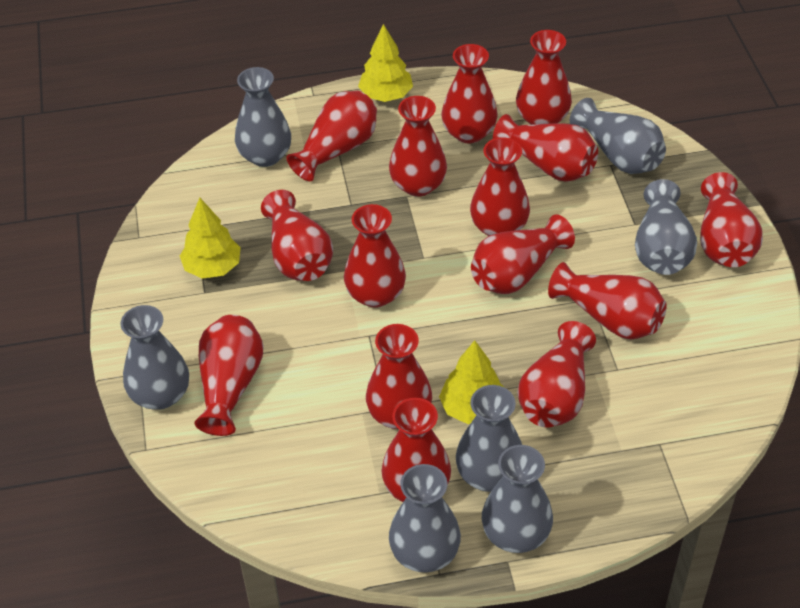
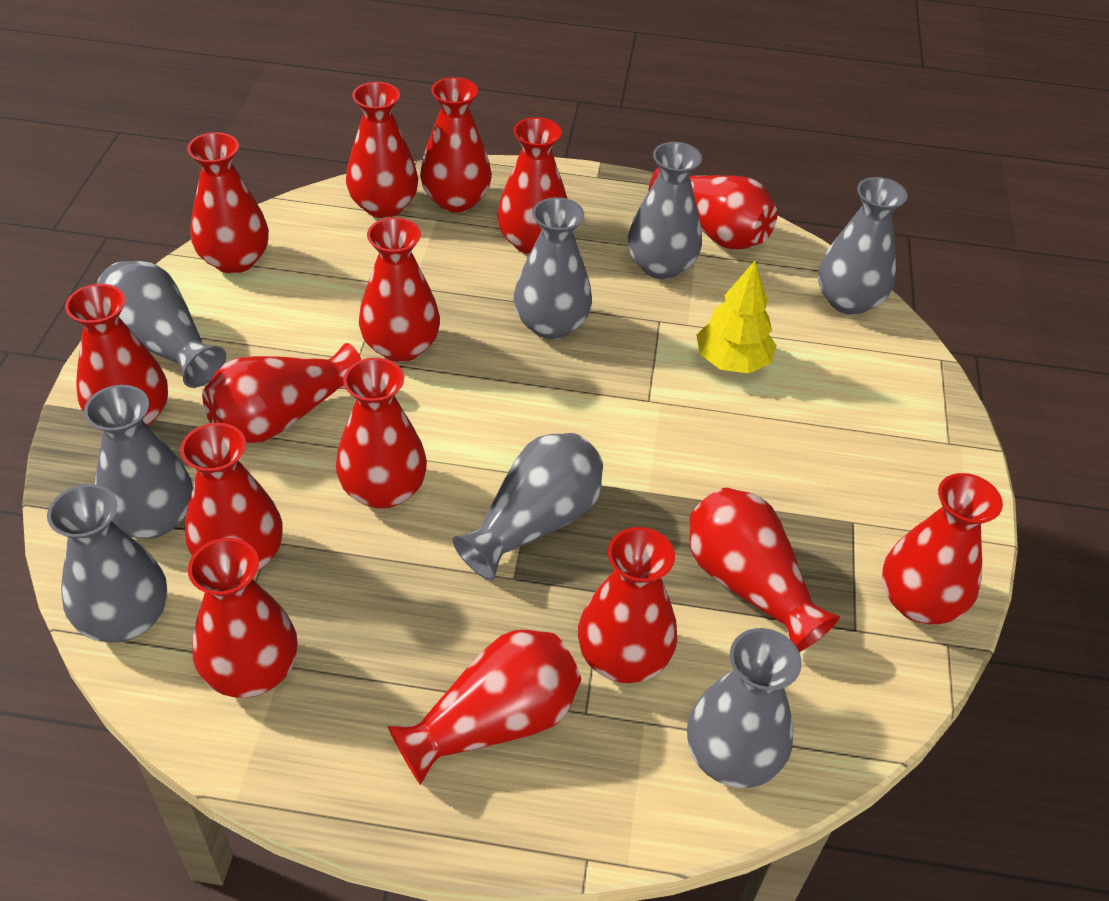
grey vase: 7 -> 8
yellow tree: 3 -> 1

